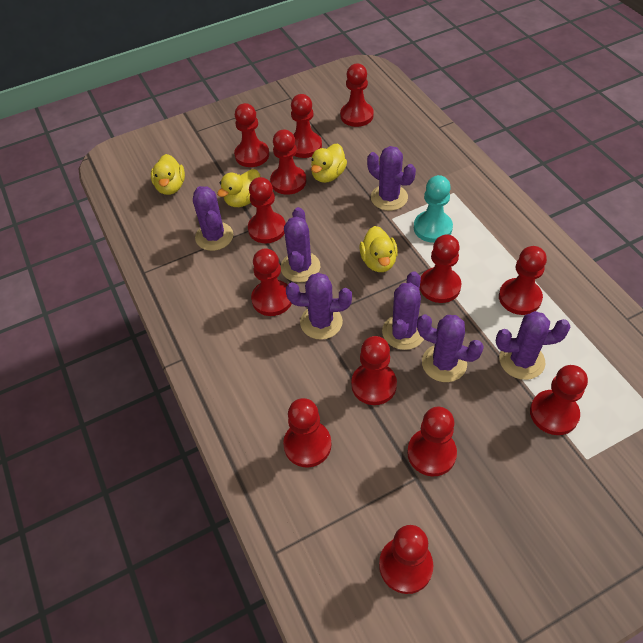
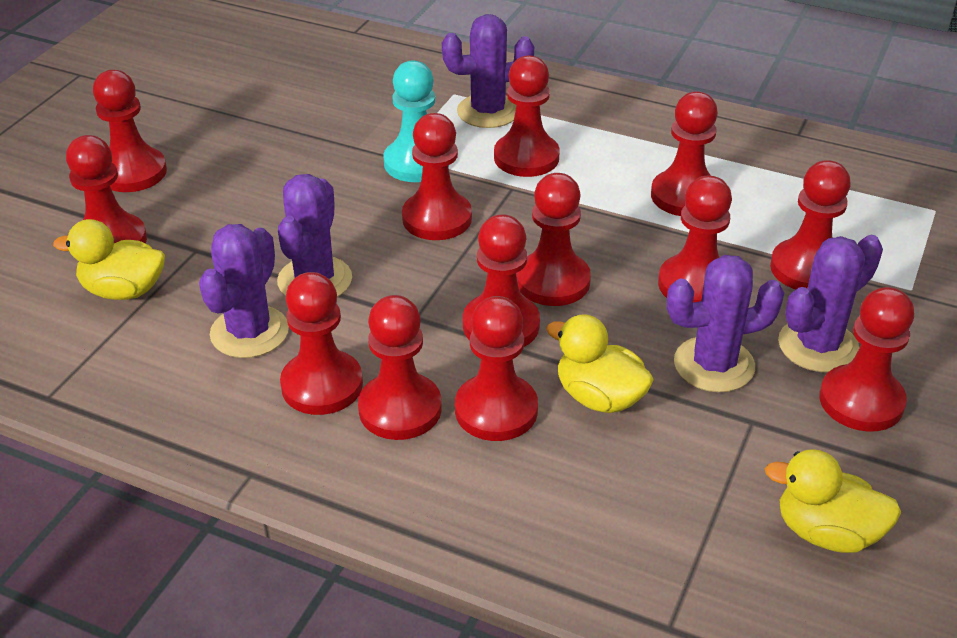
purple cactus: 7 -> 5
yellow duck: 4 -> 3

